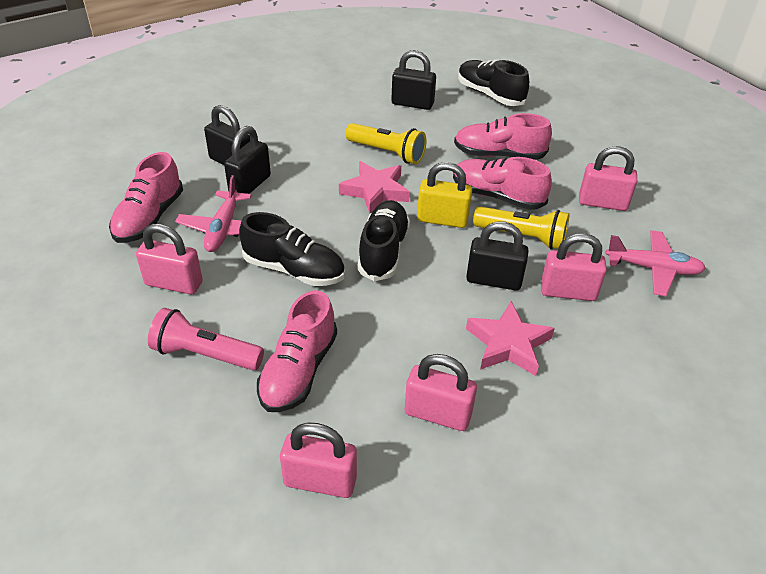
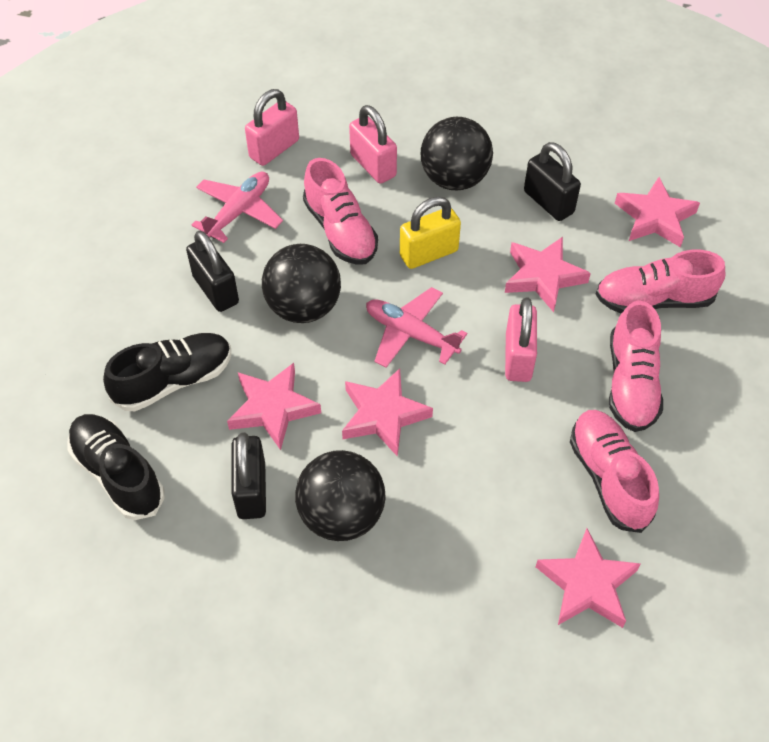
black ball: 0 -> 3
black padlock: 4 -> 3
black shoe: 3 -> 2
pink flashlight: 1 -> 0
pink padlock: 5 -> 3
pink star: 2 -> 5
yellow flashlight: 2 -> 0

